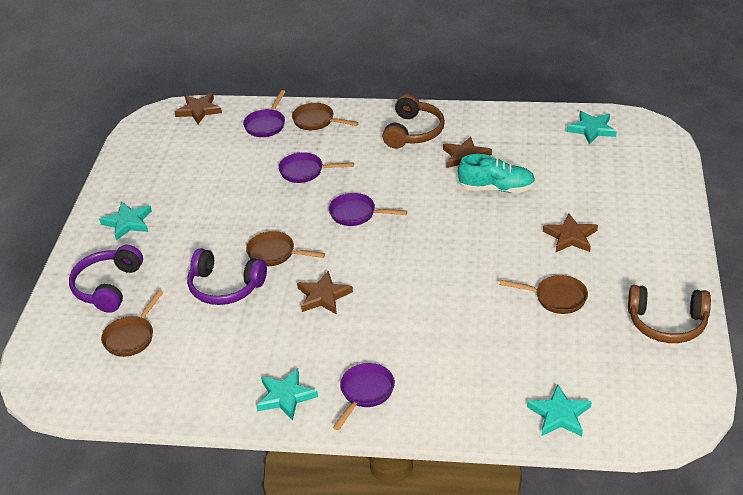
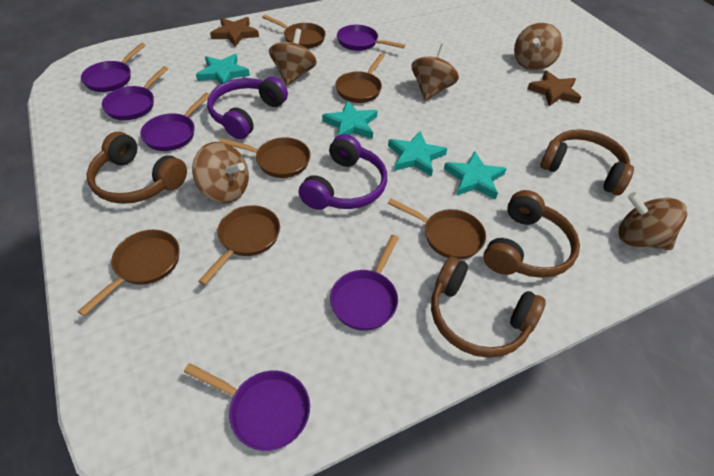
brown headphones: 2 -> 4
brown pan: 4 -> 6
brown spinning top: 0 -> 5
brown star: 4 -> 2
purple pan: 4 -> 6
turquoise shoe: 1 -> 0

